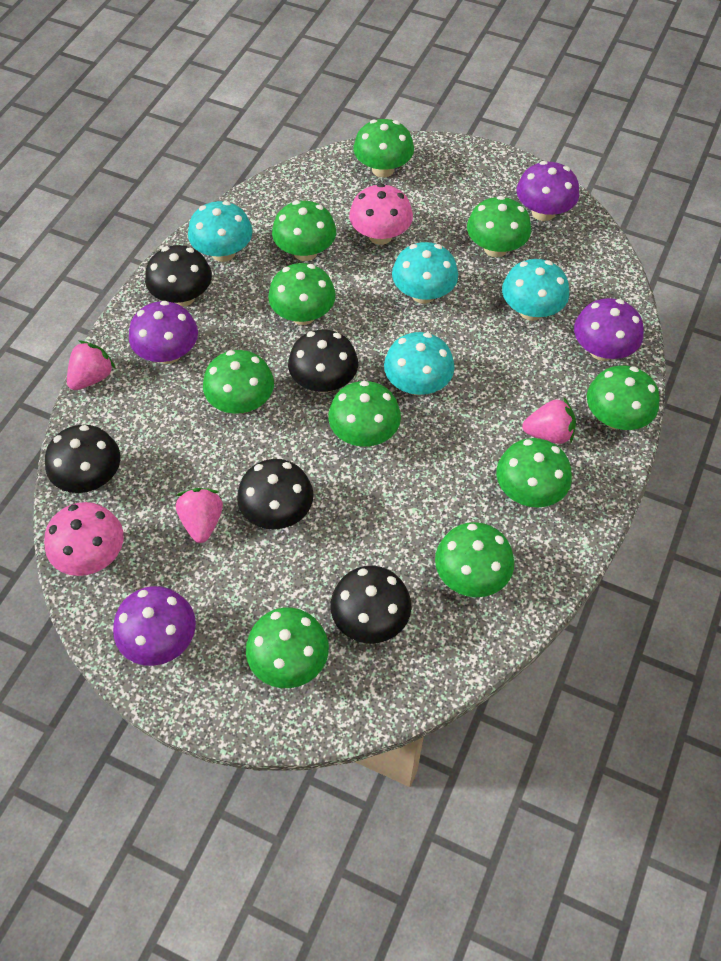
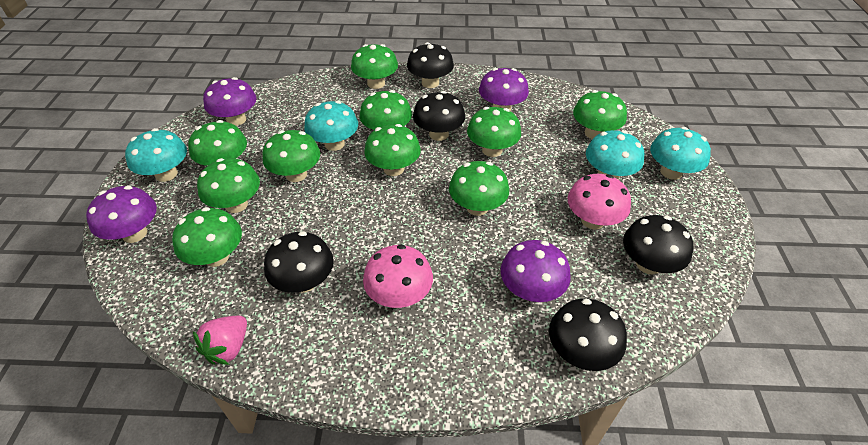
pink strawberry: 3 -> 1

